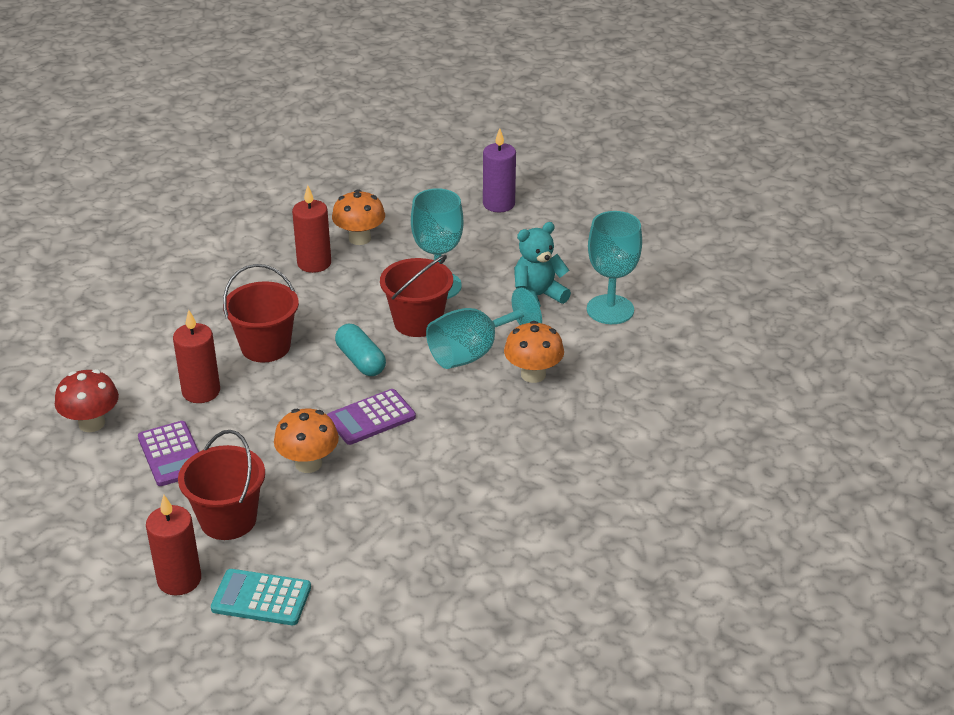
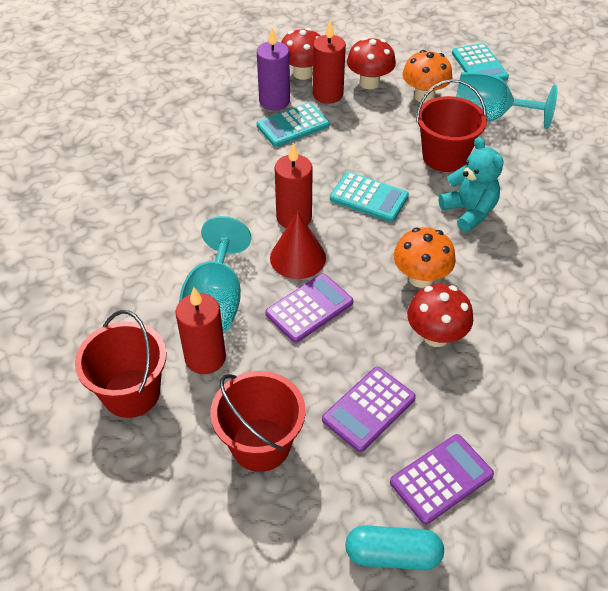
orange mushroom: 3 -> 2
purple calculator: 2 -> 3
red cone: 0 -> 1
red mushroom: 1 -> 3
turquoise calculator: 1 -> 3
turquoise goblet: 3 -> 2

